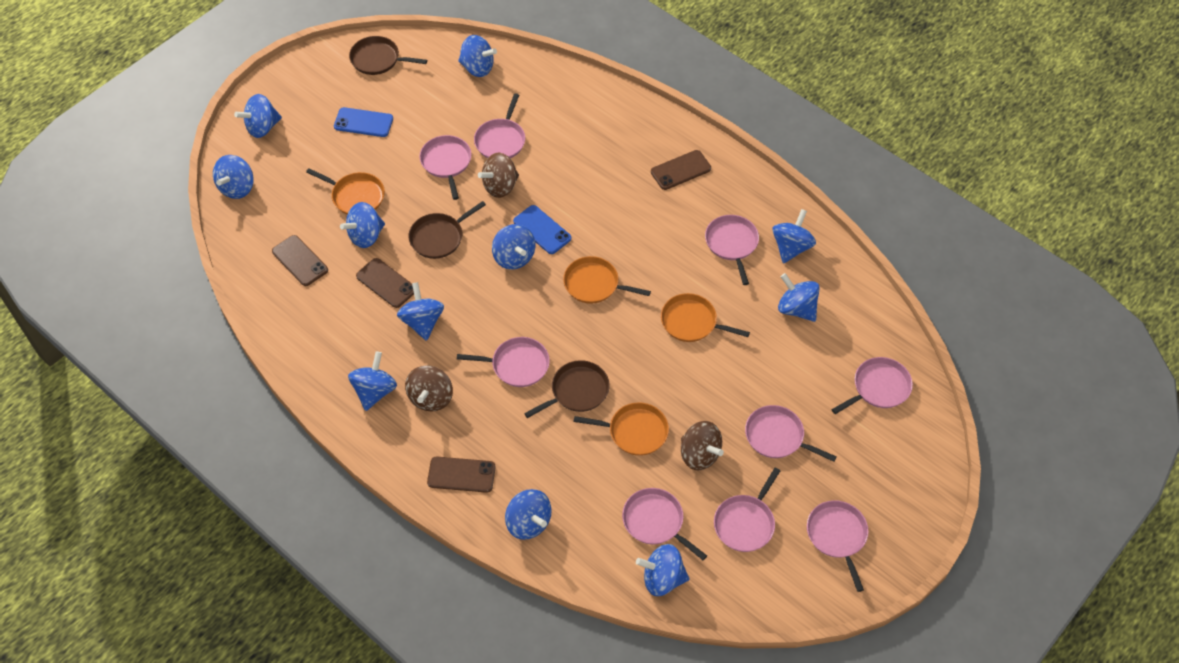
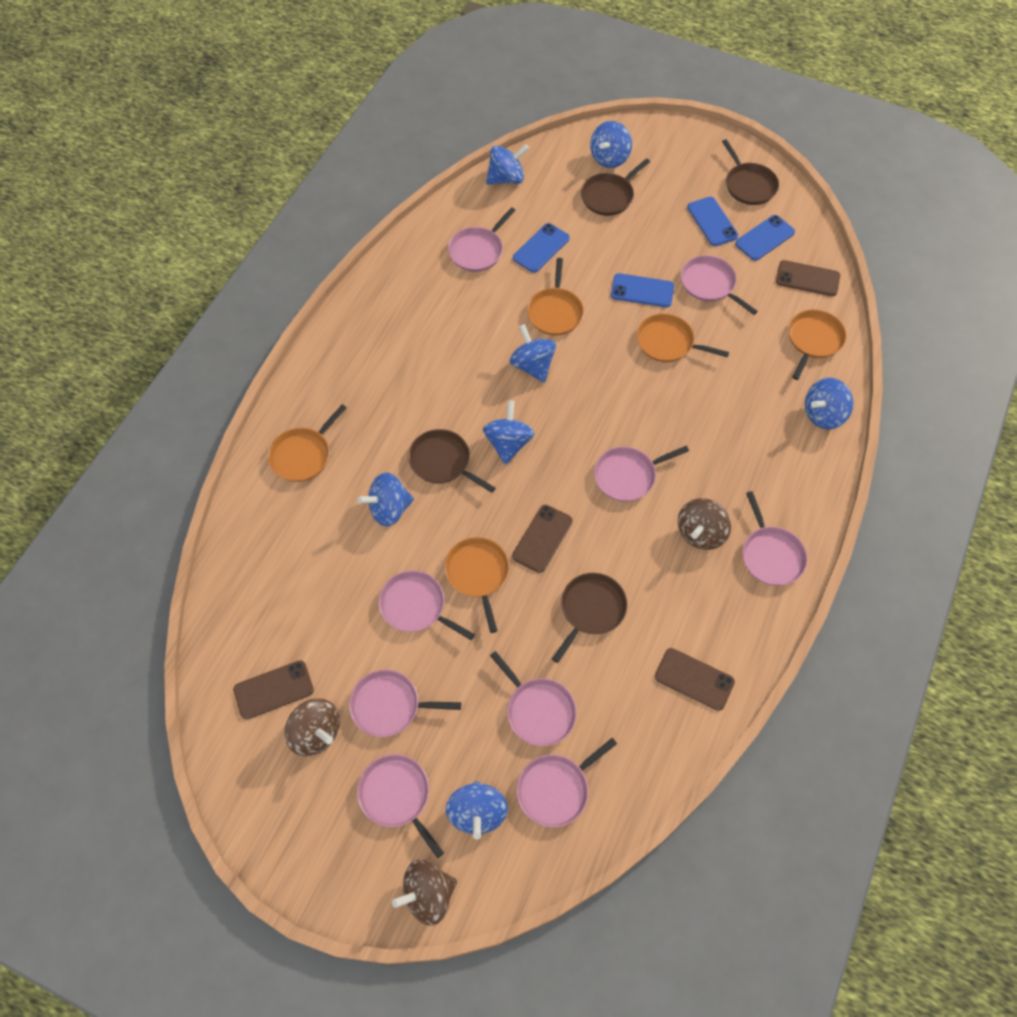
blue phone: 2 -> 4
blue spinning top: 11 -> 7
brown pan: 3 -> 4
orange pan: 4 -> 5

